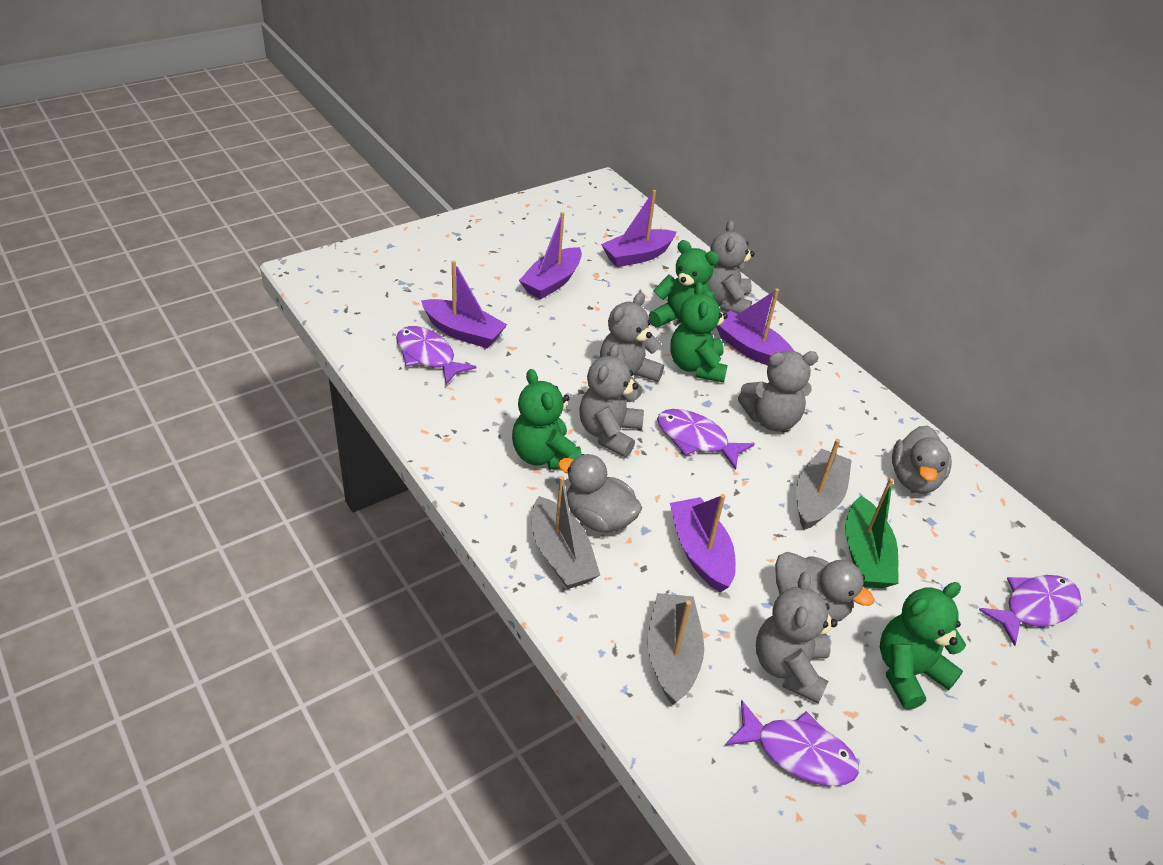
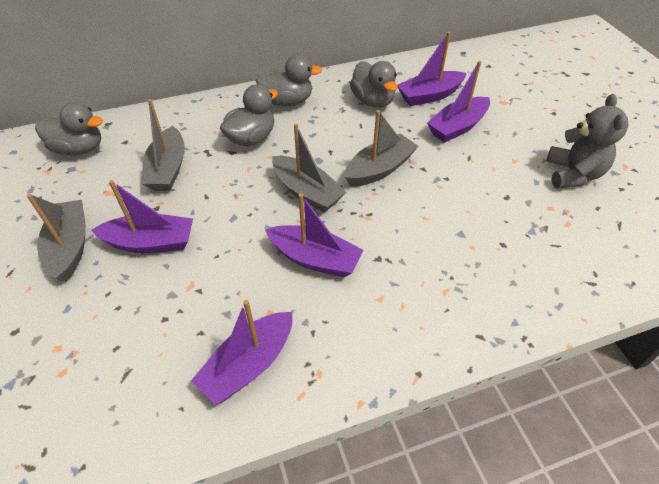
green boat: 1 -> 0
green teddy bear: 4 -> 0
grey boat: 3 -> 4
grey duck: 3 -> 4
grey teddy bear: 5 -> 1
purple fish: 4 -> 0

